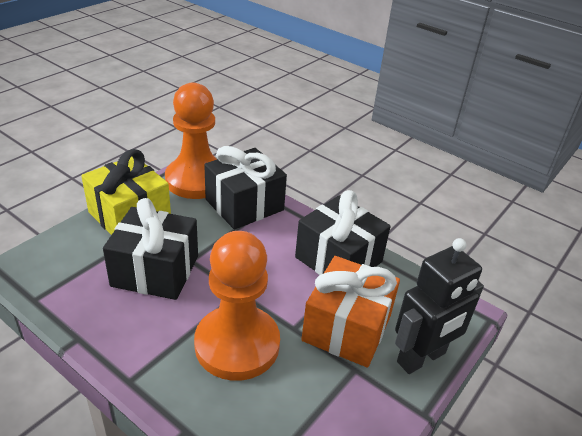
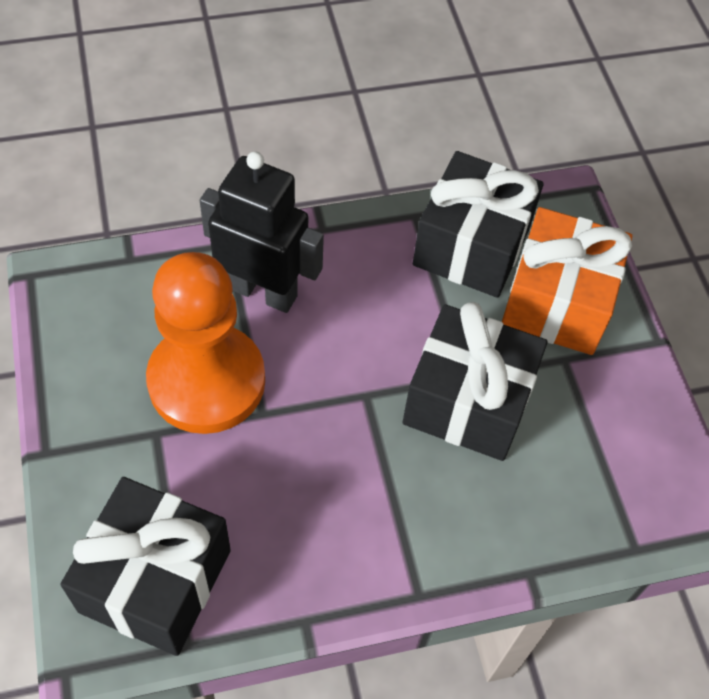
orange pawn: 2 -> 1
yellow gift: 1 -> 0

